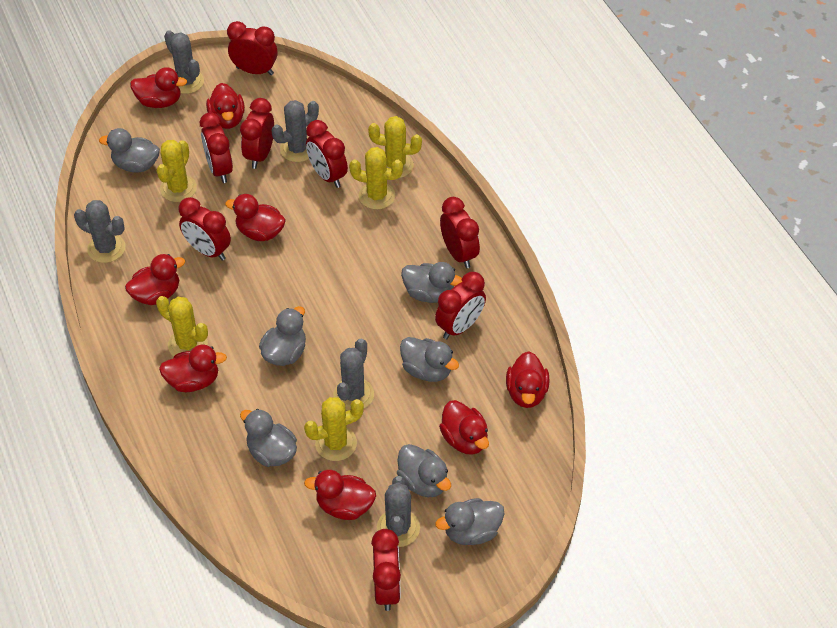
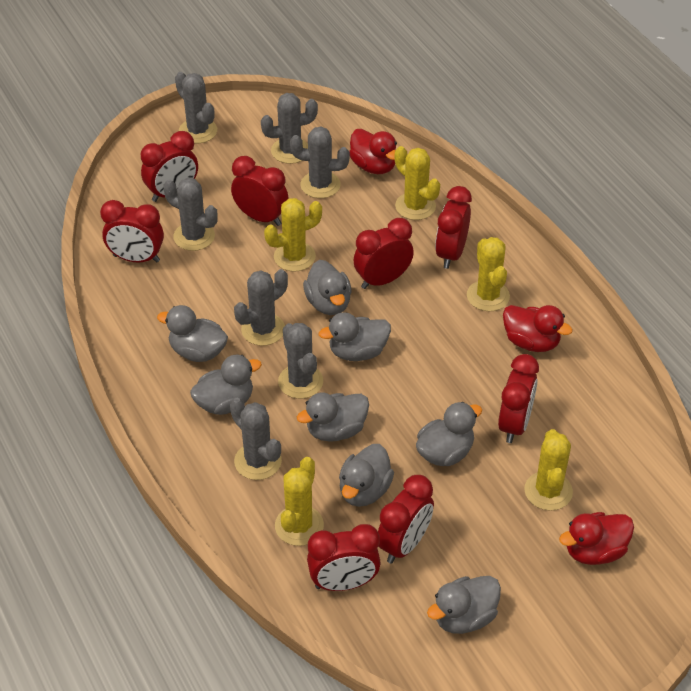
grey cactus: 5 -> 7
grey duck: 7 -> 8
red duck: 8 -> 3

